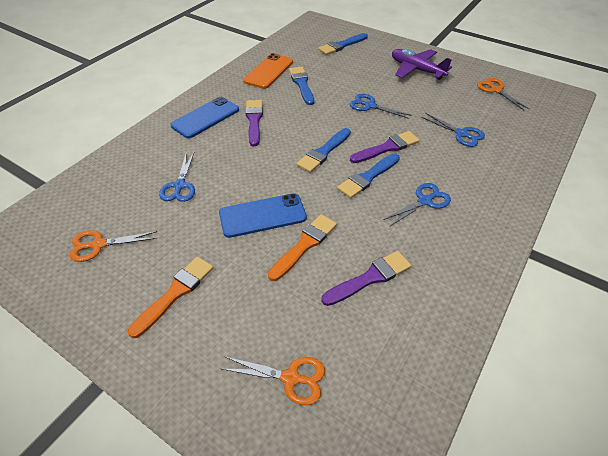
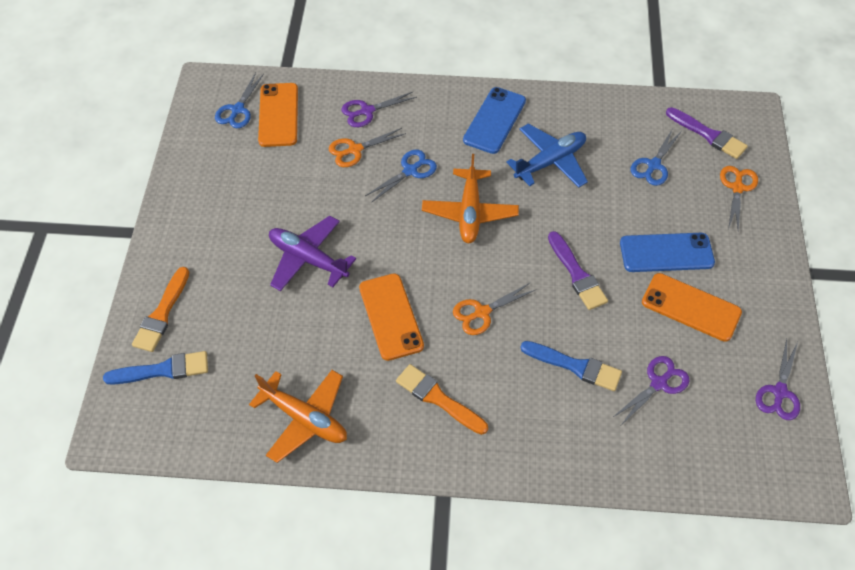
blue brush: 4 -> 2
blue plane: 0 -> 1
blue scissors: 4 -> 3
orange phone: 1 -> 3
orange plane: 0 -> 2
purple brush: 3 -> 2
purple scissors: 0 -> 3

